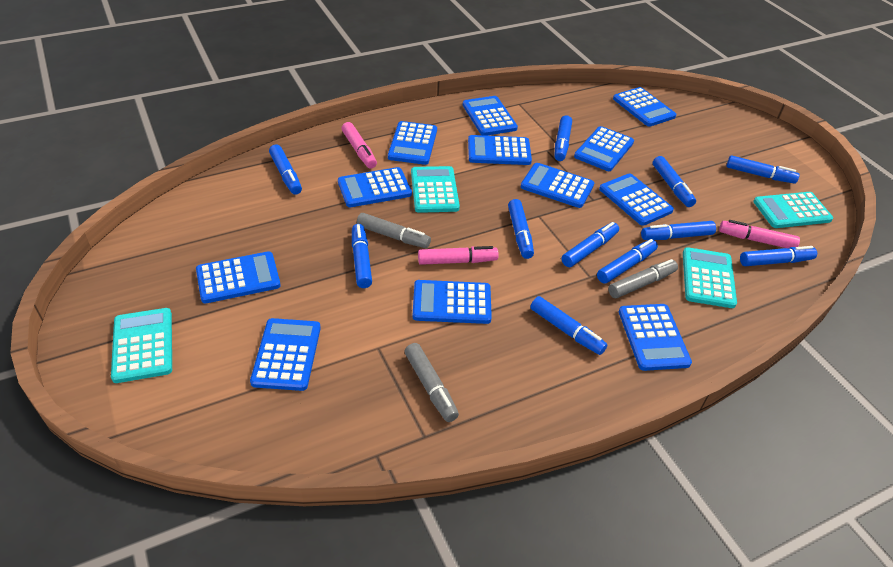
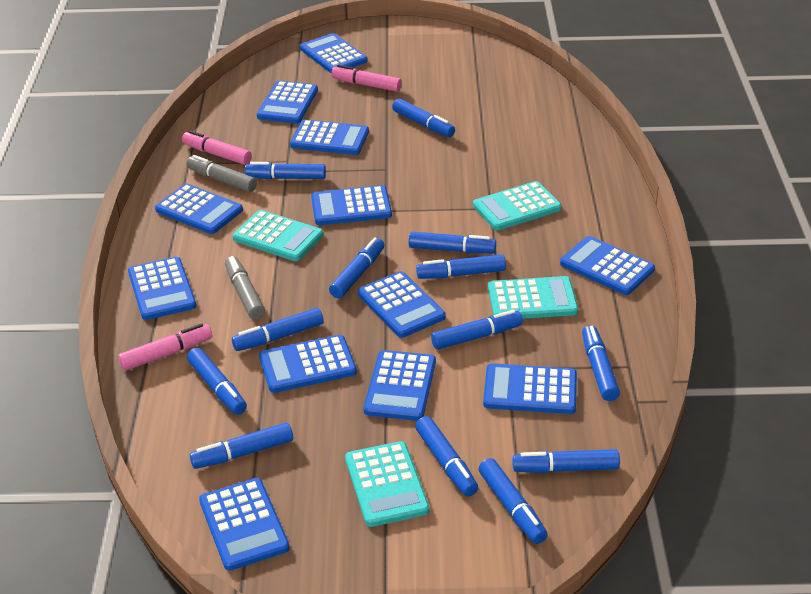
blue marker: 11 -> 13
grey marker: 3 -> 2

